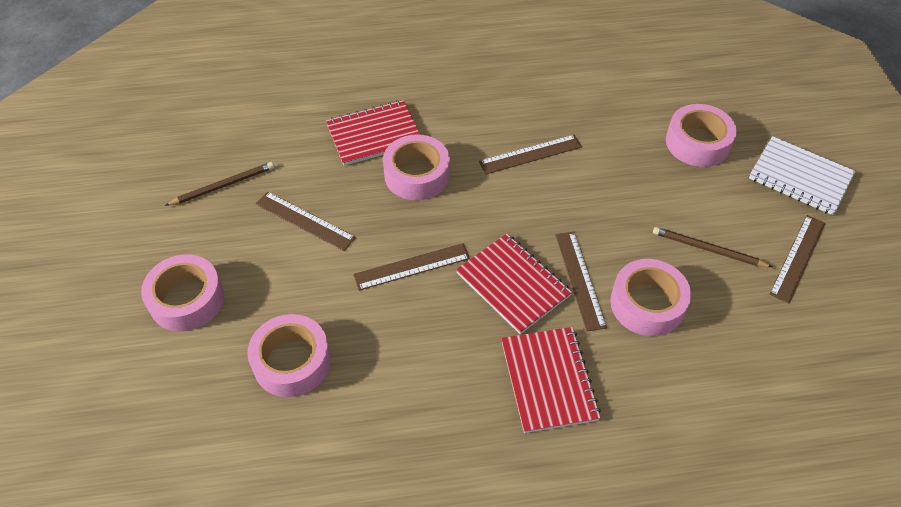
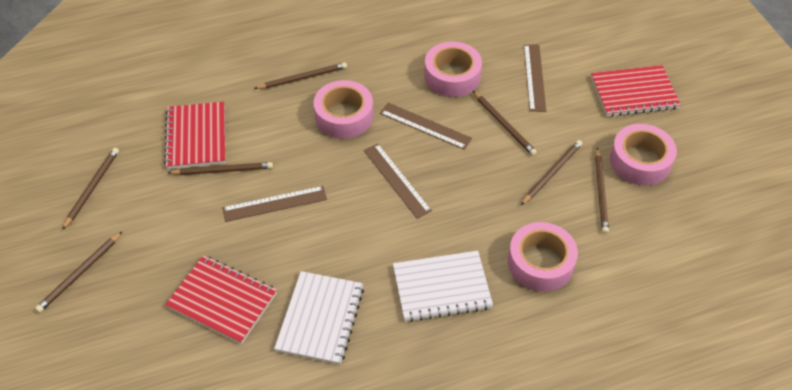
brown pencil: 2 -> 7
brown ruler: 5 -> 4
pink tape: 5 -> 4
white notebook: 1 -> 2

